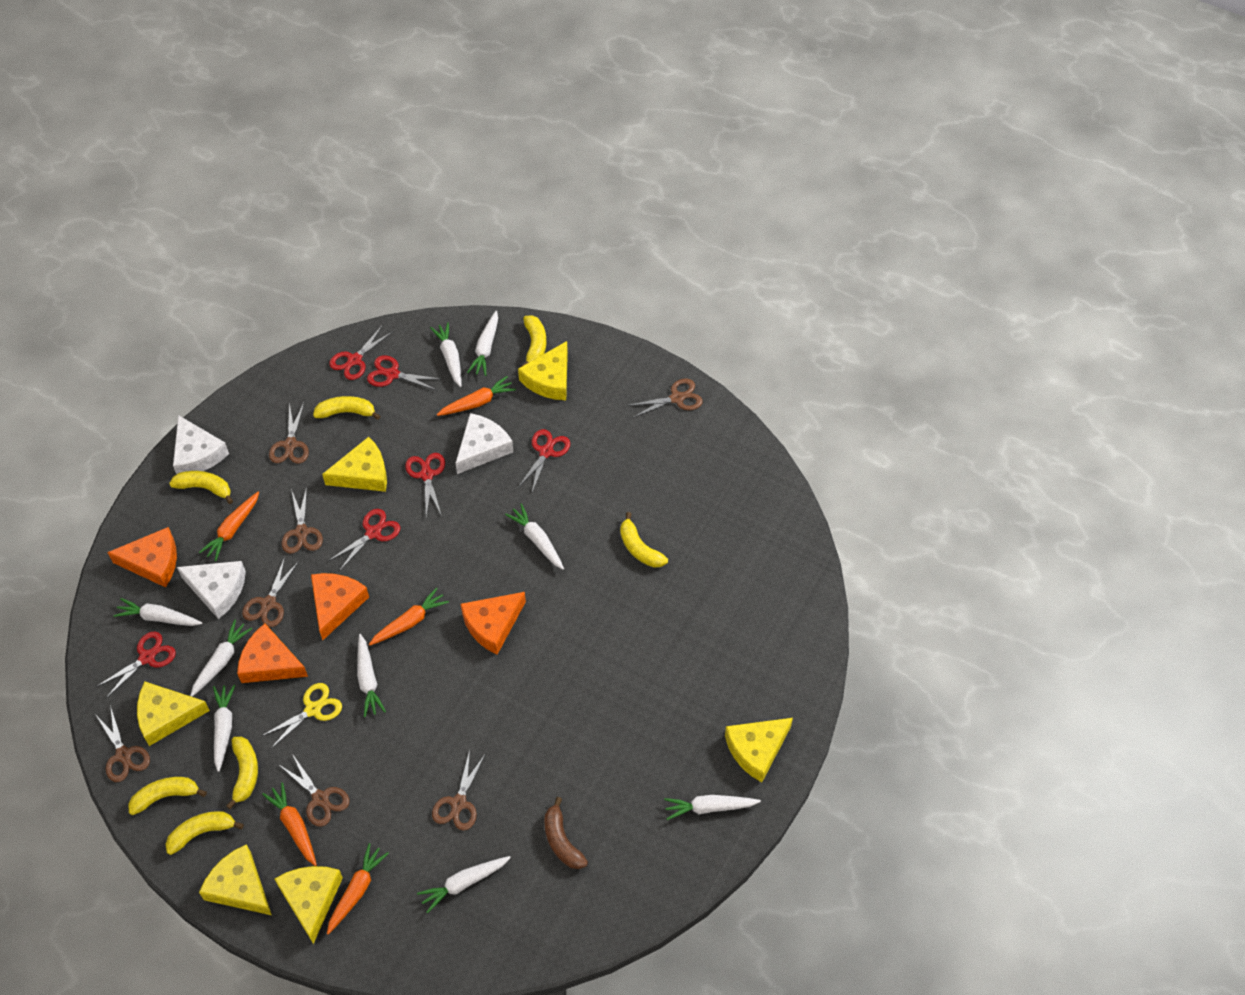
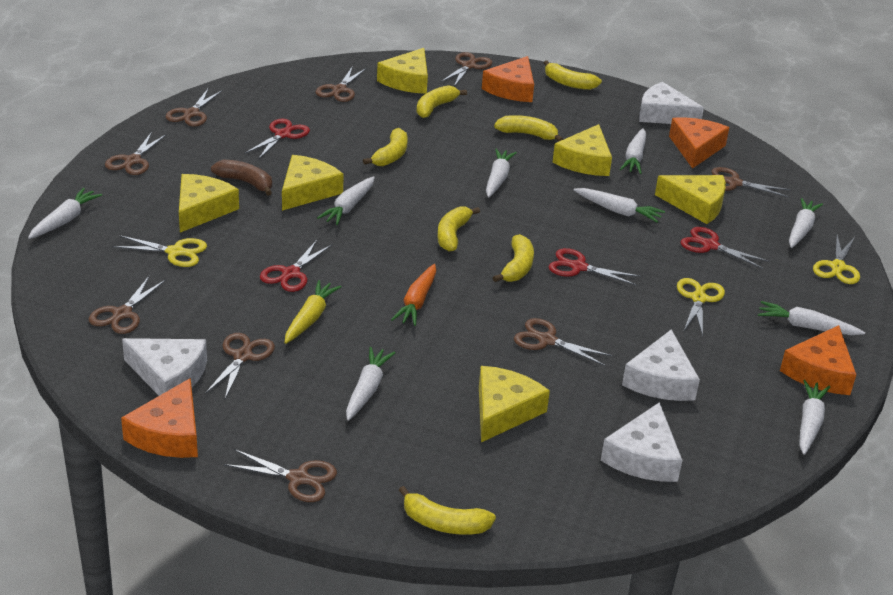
brown scissors: 7 -> 9
orange carrot: 5 -> 1
red scissors: 6 -> 4
white cheese: 3 -> 4
yellow carrot: 0 -> 1
yellow scissors: 1 -> 3

